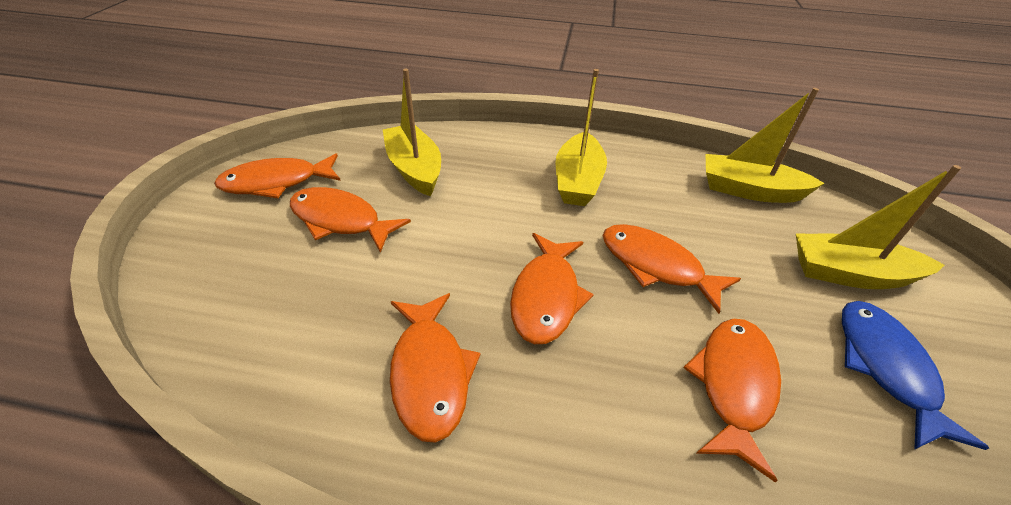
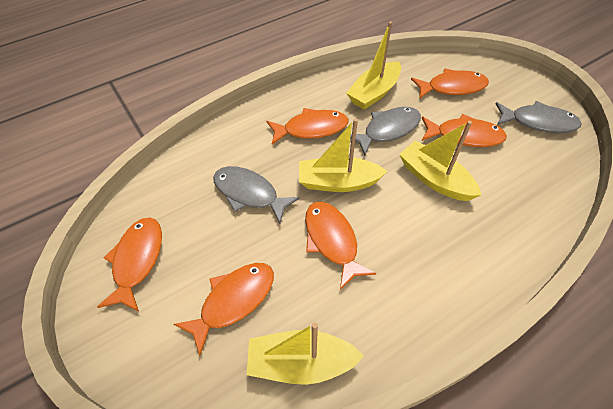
blue fish: 1 -> 0
grey fish: 0 -> 3

